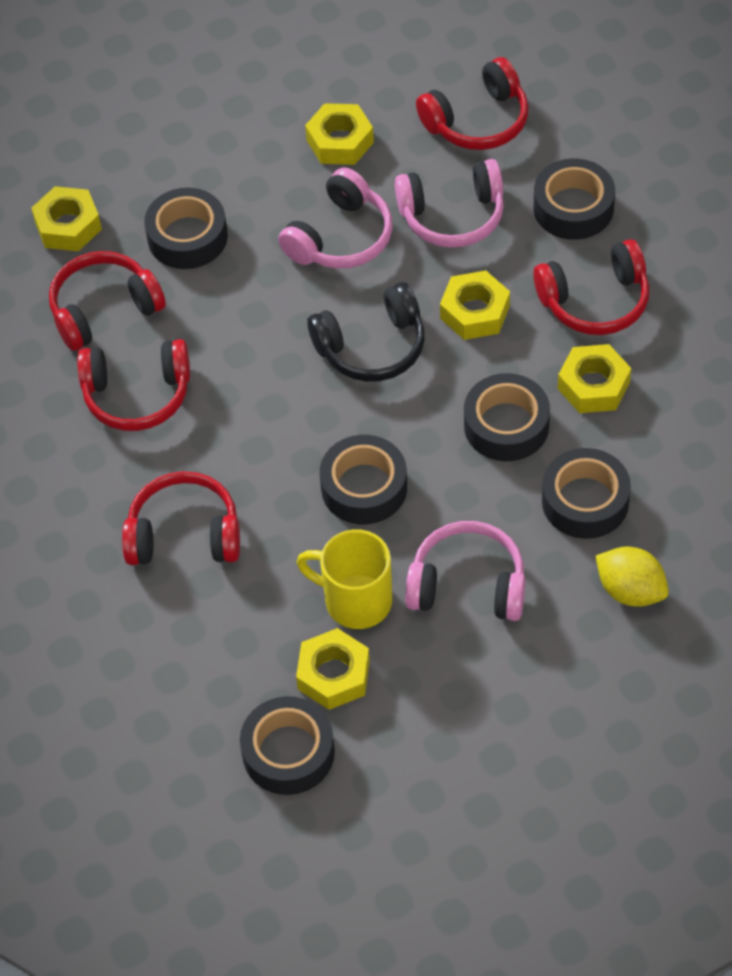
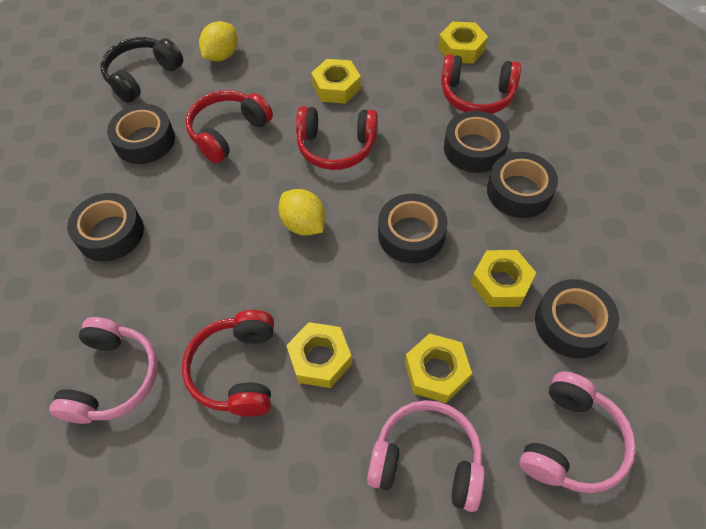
red headphones: 5 -> 4
yellow lemon: 1 -> 2
yellow mug: 1 -> 0

